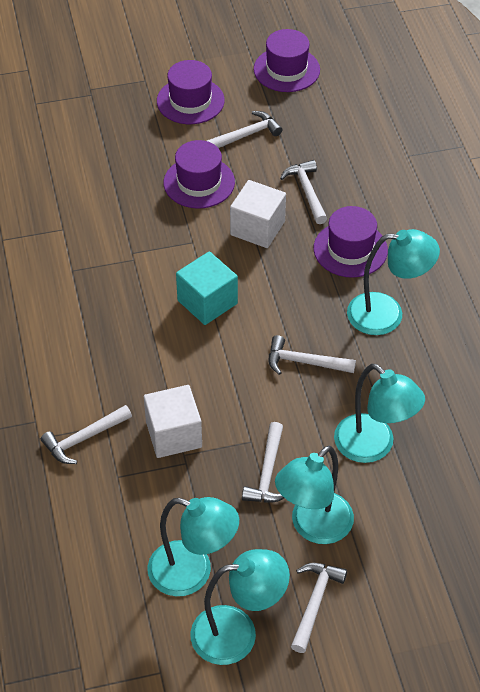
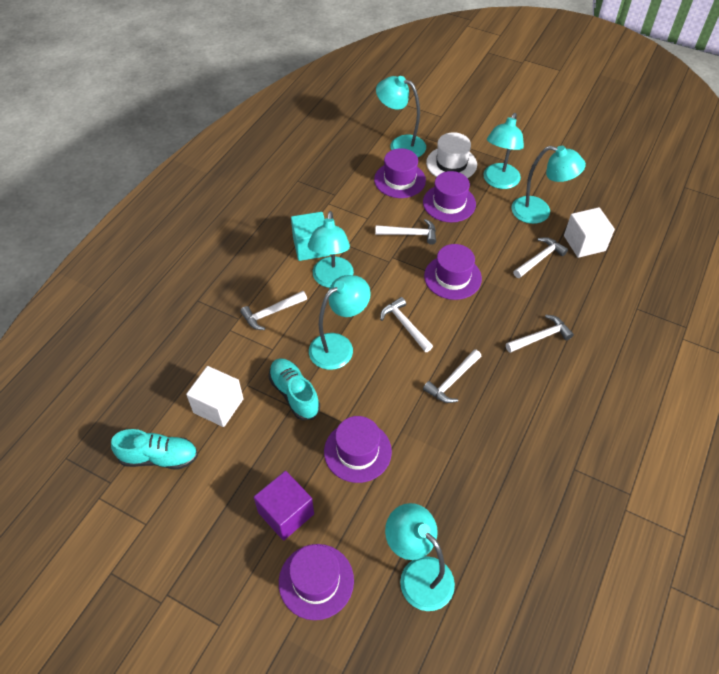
purple cube: 0 -> 1
purple hat: 4 -> 5
turquoise lamp: 5 -> 6
turquoise shoe: 0 -> 2
white hat: 0 -> 1

